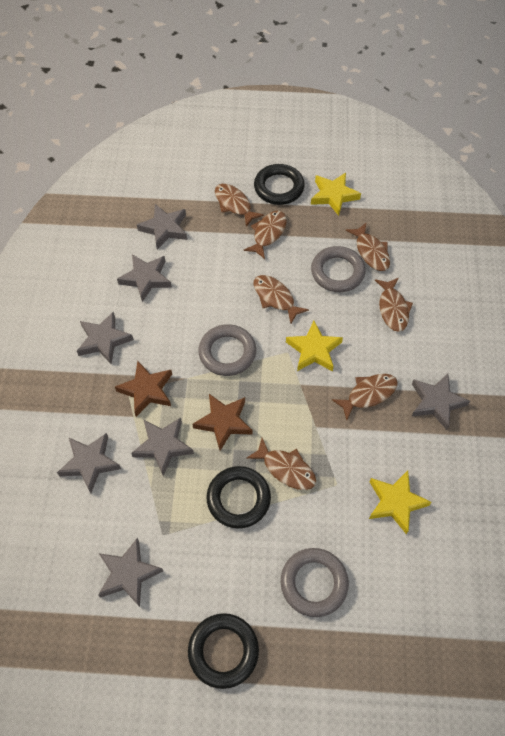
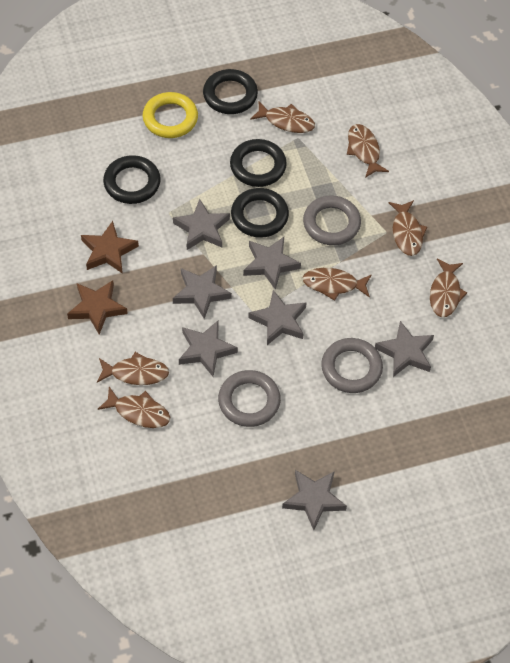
black ring: 3 -> 4
yellow ring: 0 -> 1
yellow star: 3 -> 0

